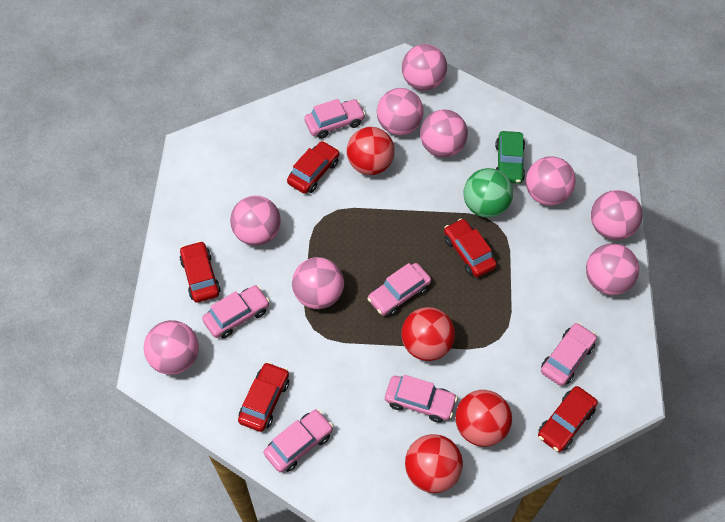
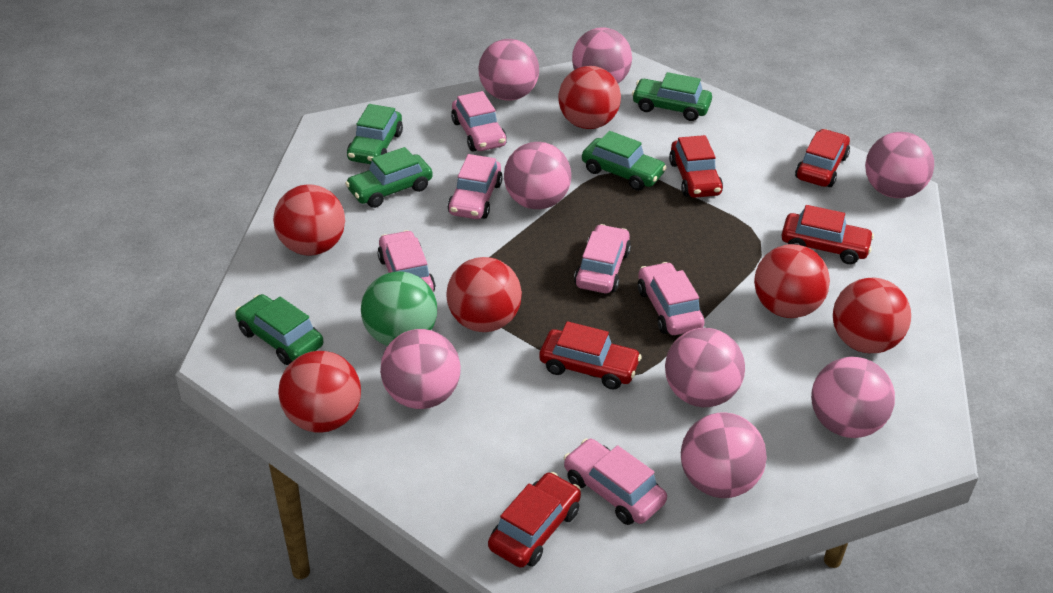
green car: 1 -> 5
pink ball: 9 -> 8
red ball: 4 -> 6

